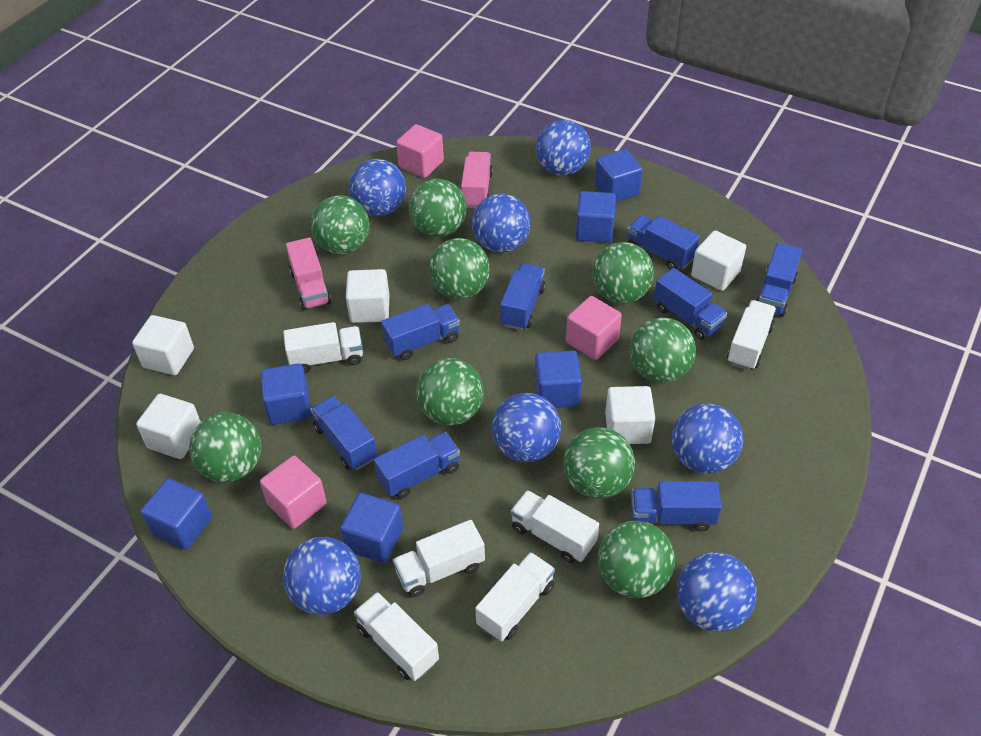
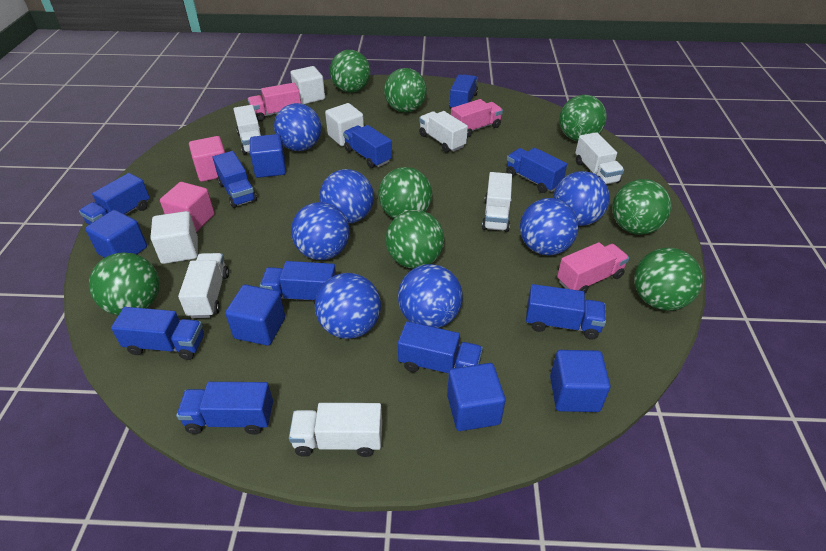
blue cube: 6 -> 5
blue truck: 8 -> 10
green ball: 9 -> 8
pink cube: 3 -> 2
pink truck: 2 -> 3
white cube: 5 -> 3

